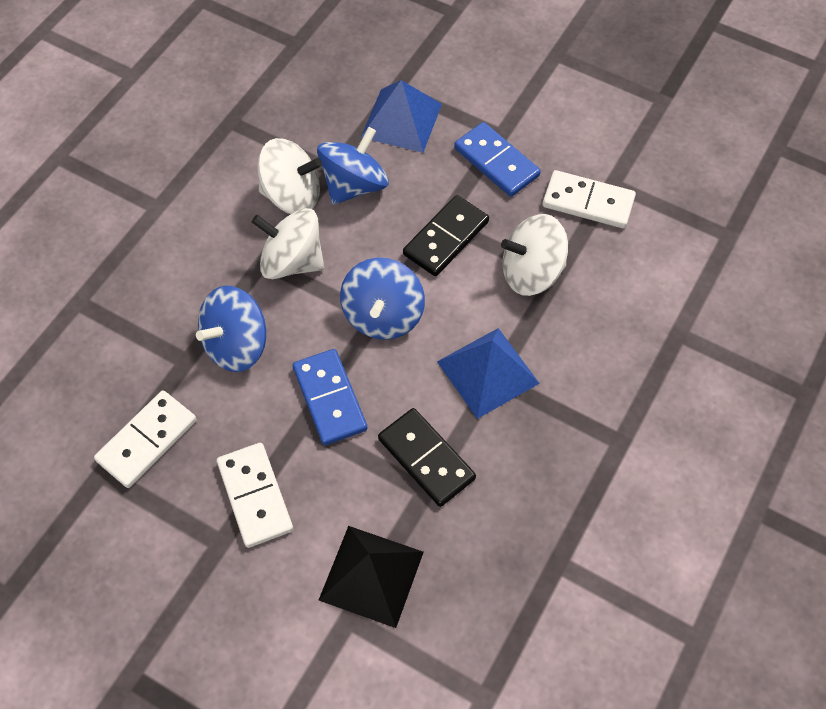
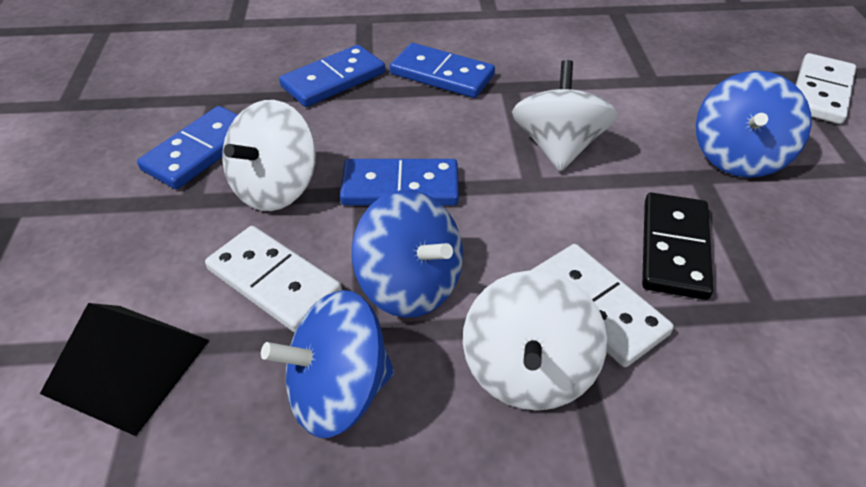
black domino: 2 -> 1
blue domino: 2 -> 4
blue pyramid: 2 -> 0

